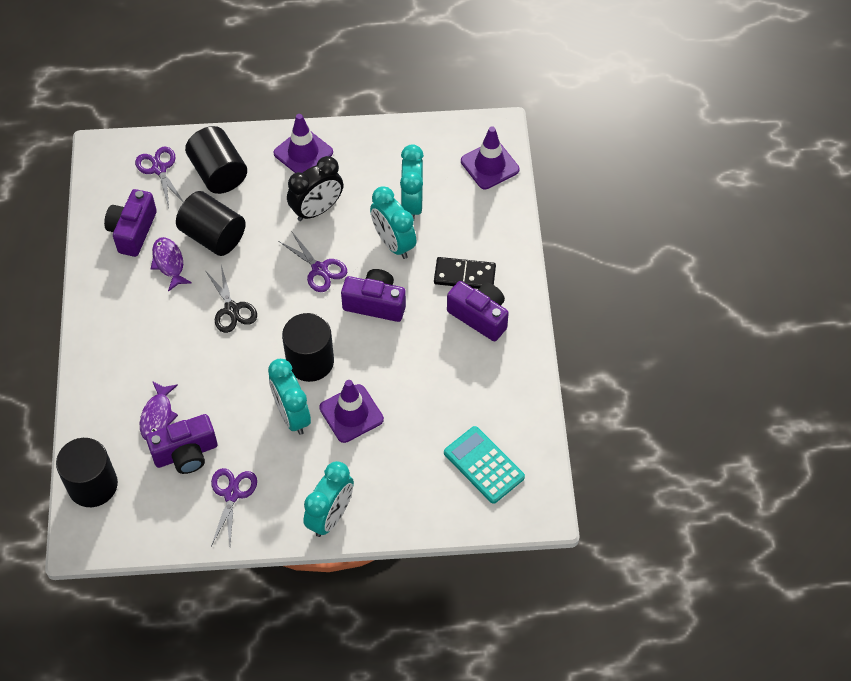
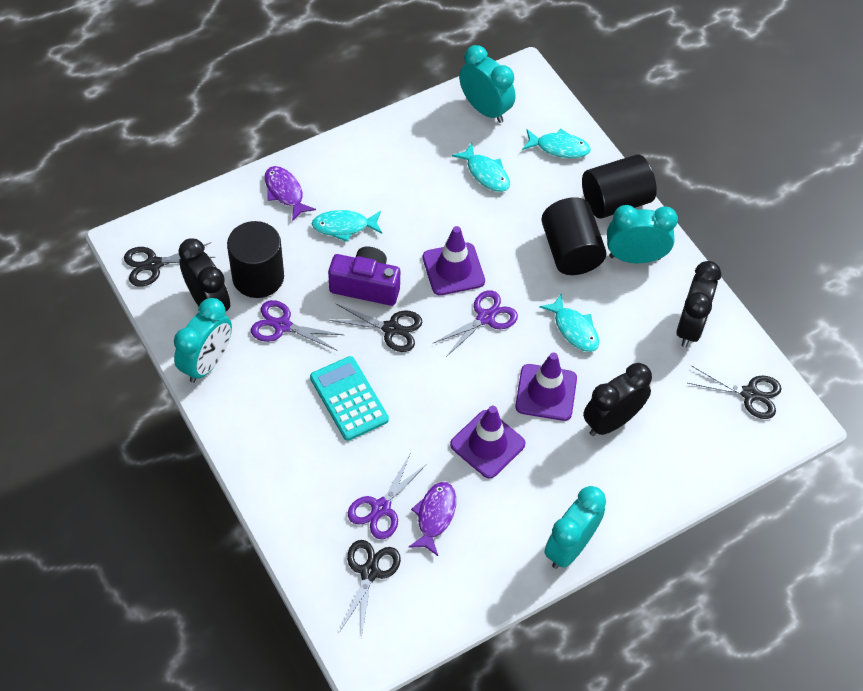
black clock: 1 -> 3
black cylinder: 4 -> 3
black domino: 1 -> 0
black scissors: 1 -> 4
purple camera: 4 -> 1
turquoise fish: 0 -> 4

